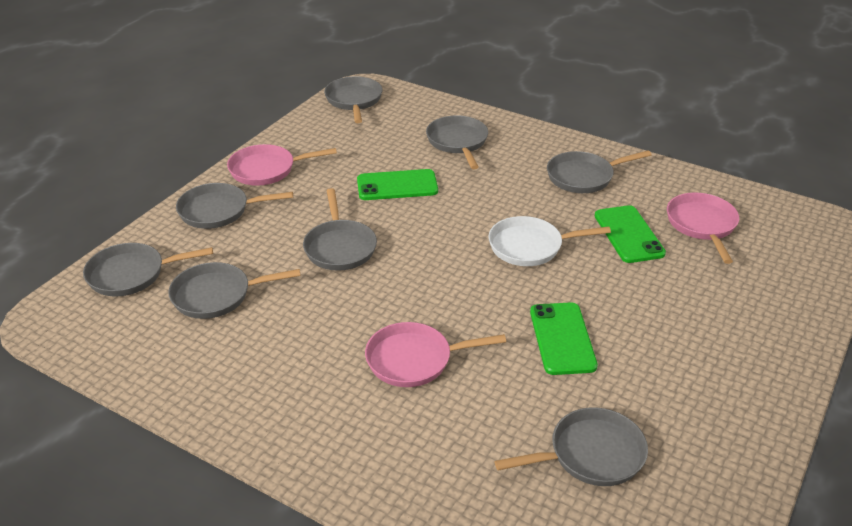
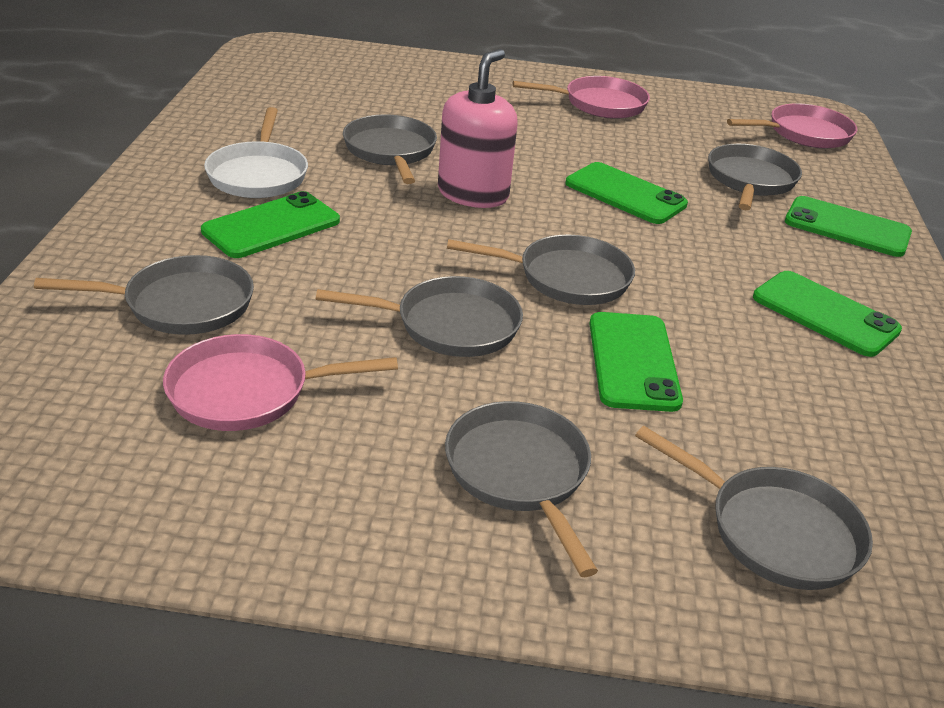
green phone: 3 -> 5
grey pan: 8 -> 7
pink soap dispenser: 0 -> 1

